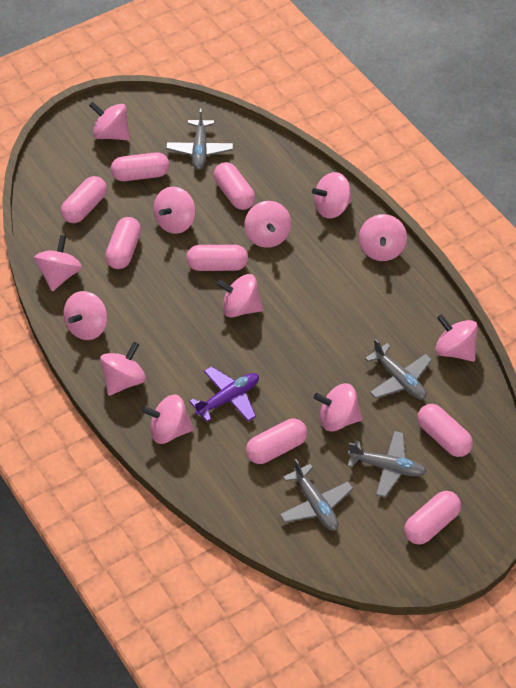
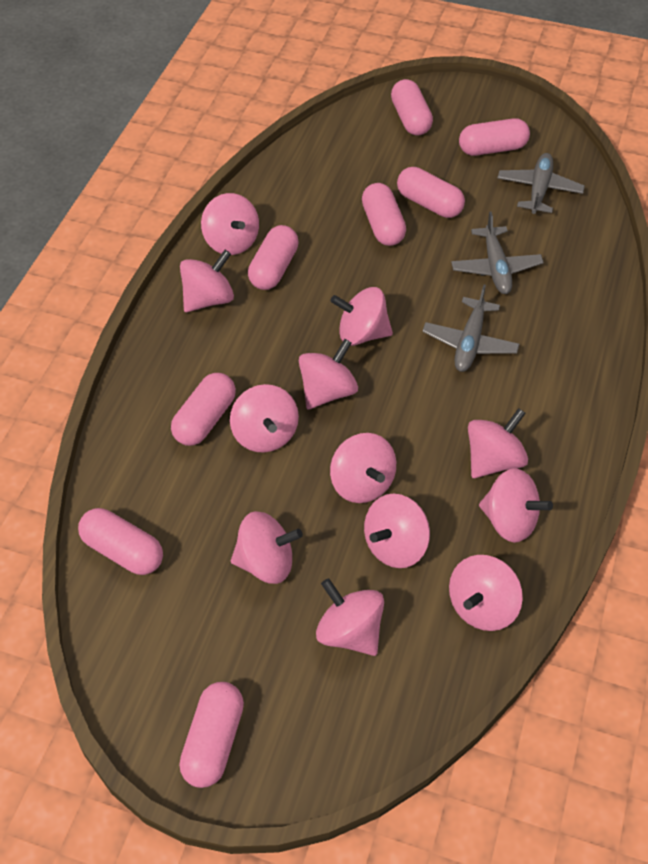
grey plane: 4 -> 3
purple plane: 1 -> 0

